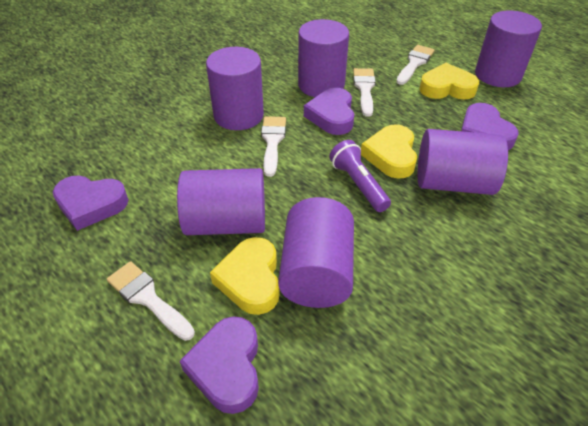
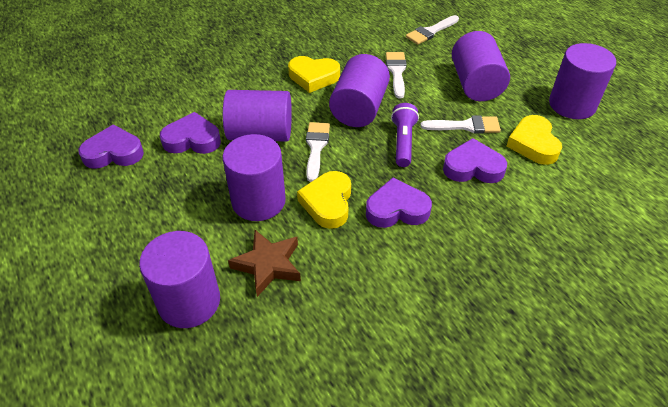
brown star: 0 -> 1

